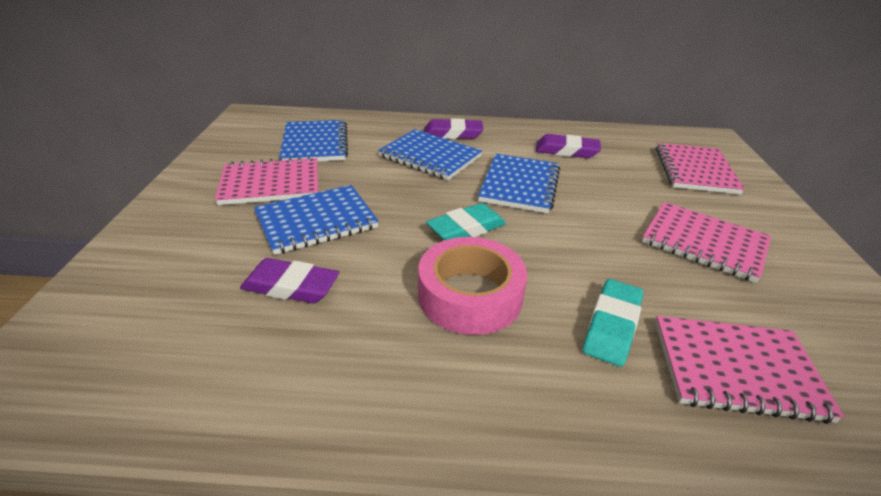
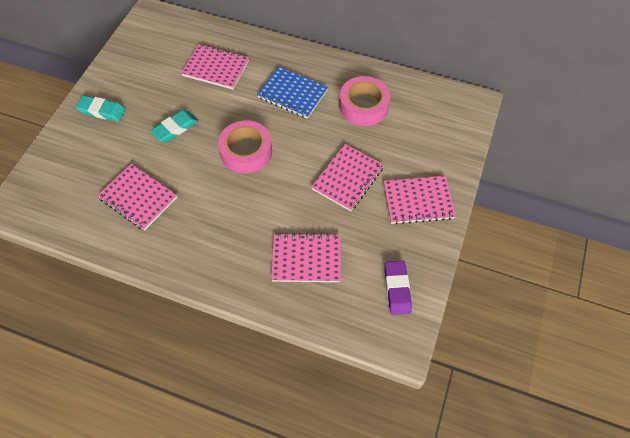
blue notebook: 4 -> 1
pink notebook: 4 -> 5
pink tape: 1 -> 2
purple eraser: 3 -> 1

